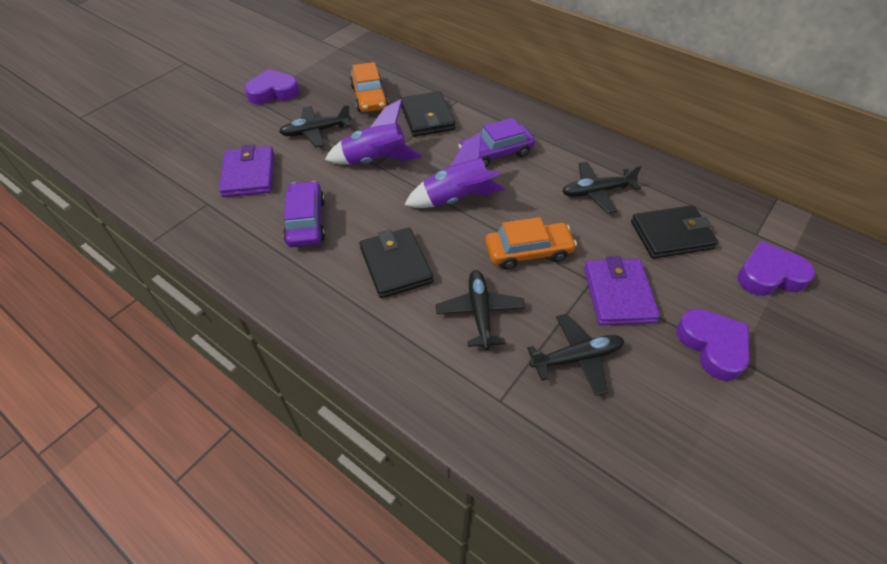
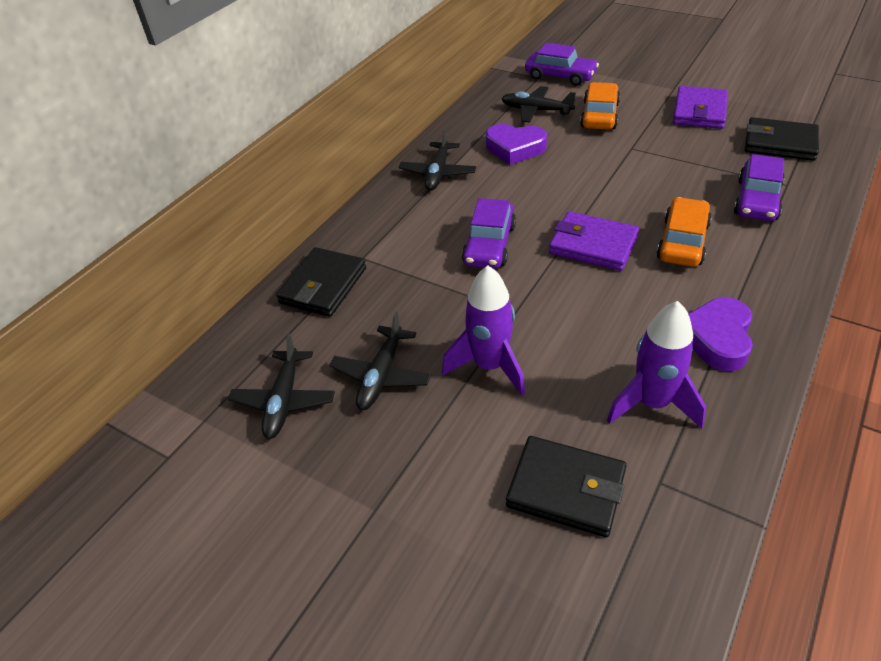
purple car: 2 -> 3
purple heart: 3 -> 2

